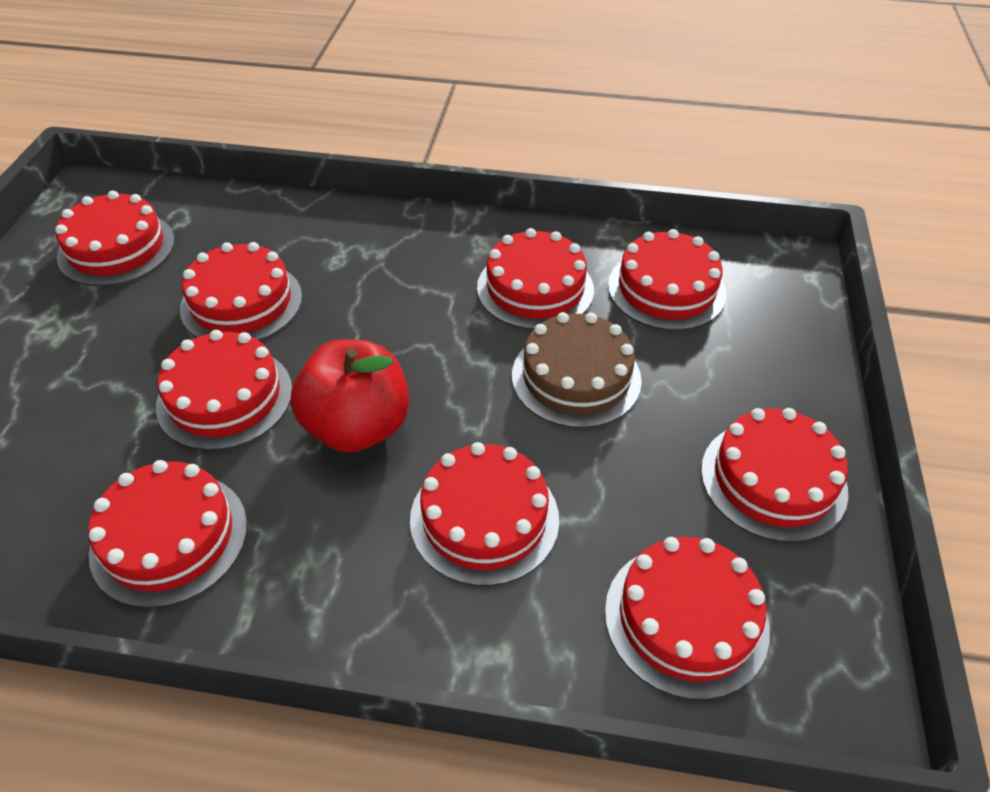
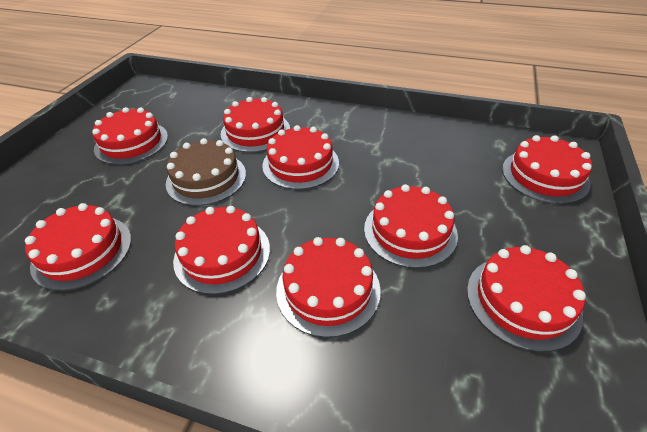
red apple: 1 -> 0

